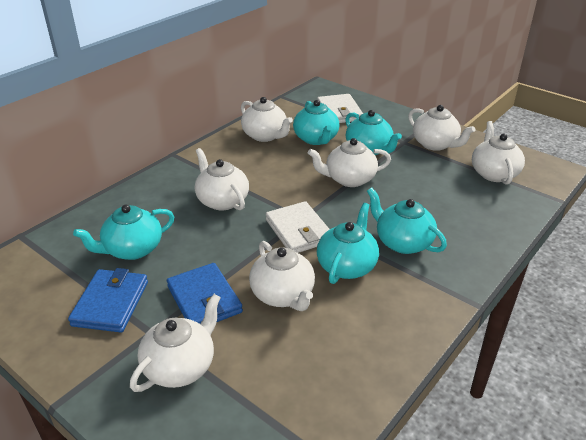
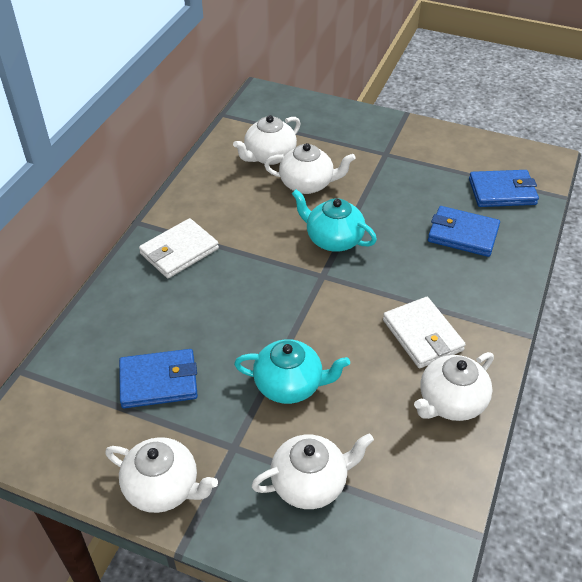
blue wallet: 2 -> 3
turquoise teapot: 5 -> 2
white teapot: 7 -> 5

